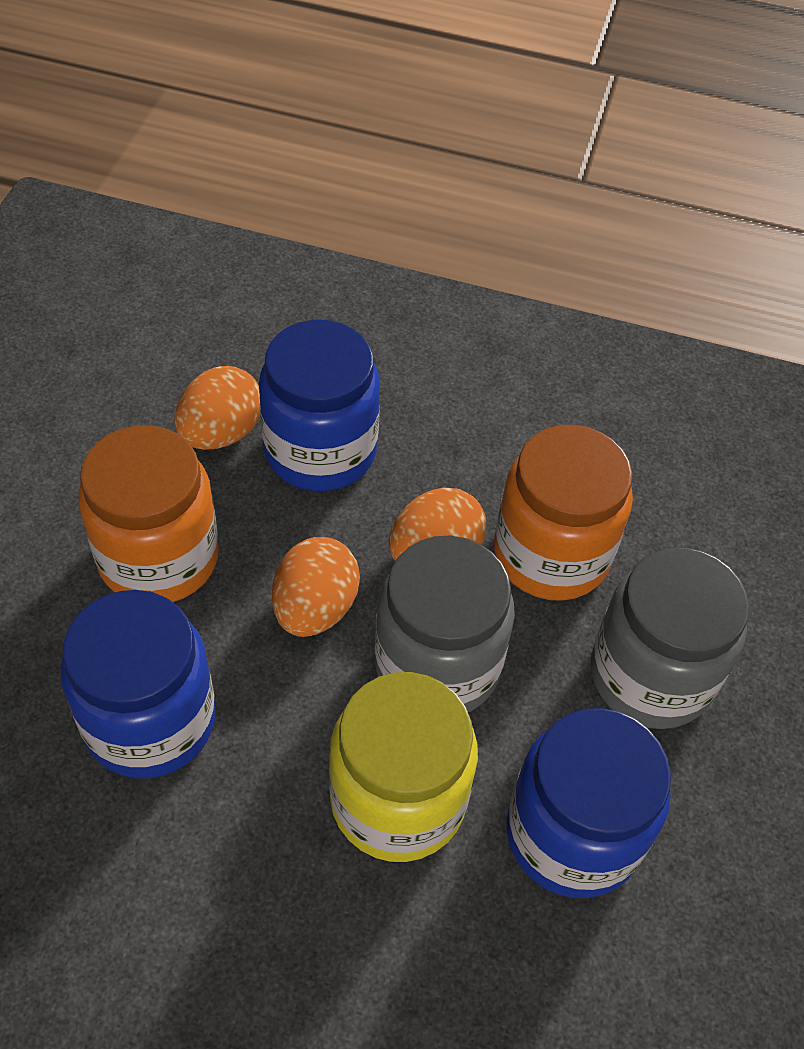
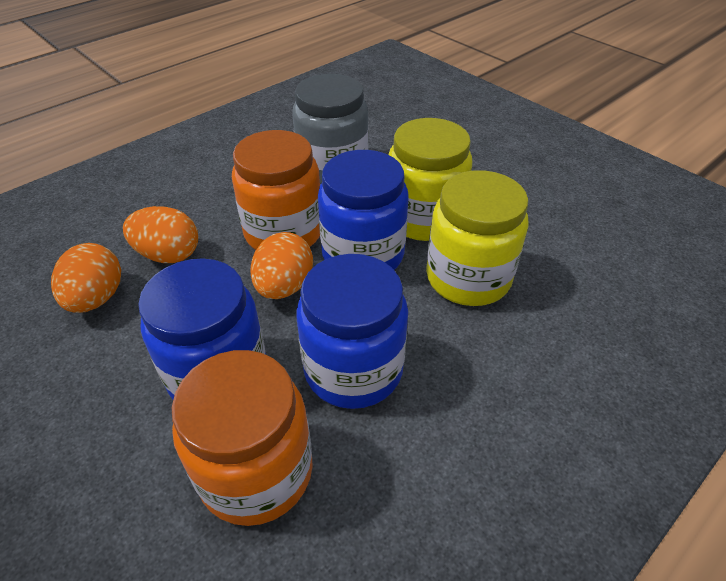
grey jar: 2 -> 1
yellow jar: 1 -> 2

